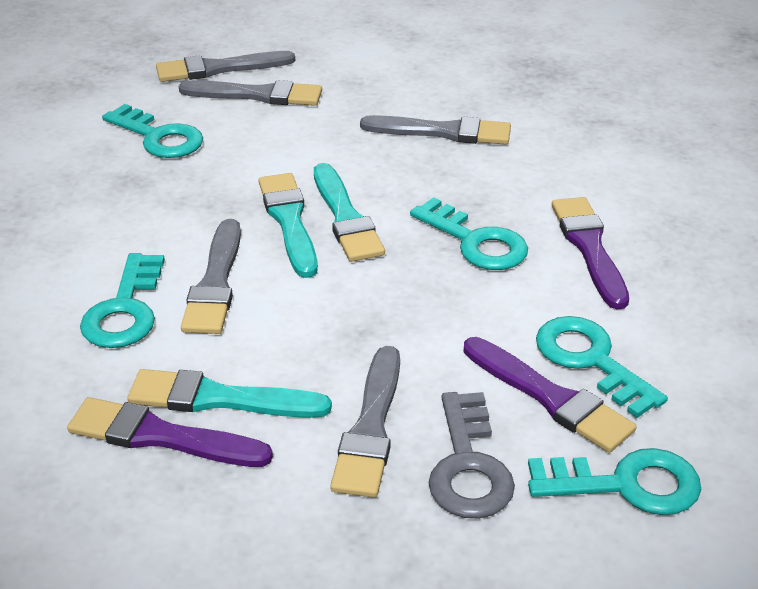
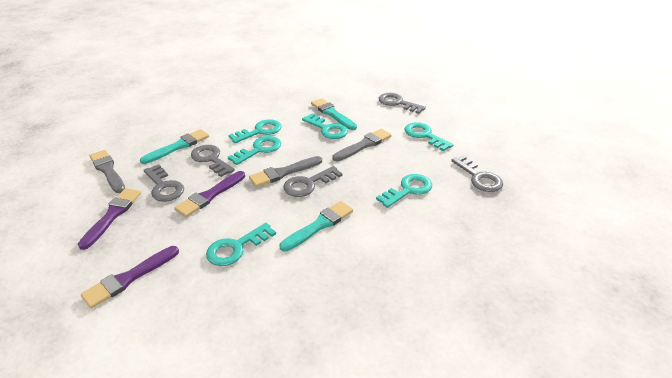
grey brush: 5 -> 3
grey key: 1 -> 5
turquoise key: 5 -> 6

